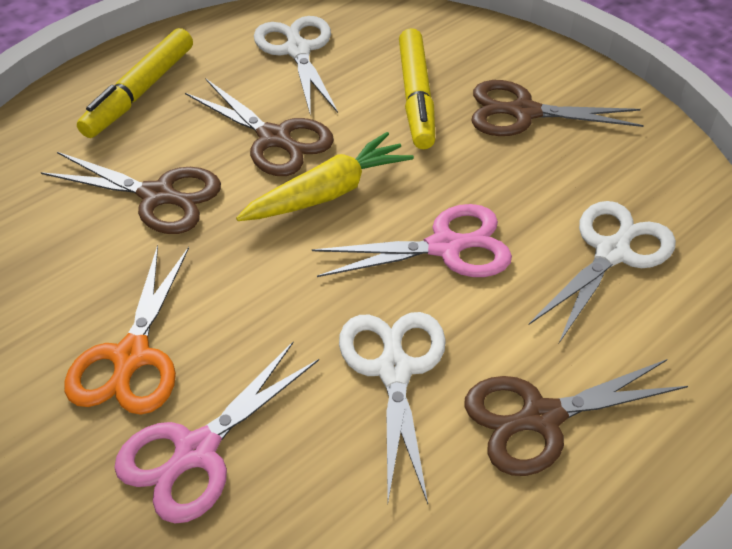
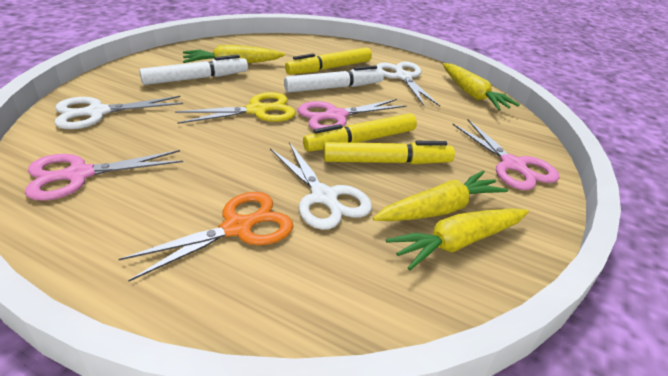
brown scissors: 4 -> 0
pink scissors: 2 -> 3
white marker: 0 -> 2
yellow carrot: 1 -> 4
yellow marker: 2 -> 3
yellow scissors: 0 -> 1

